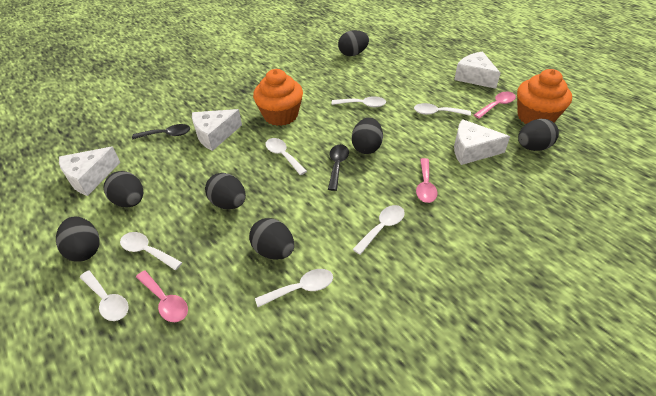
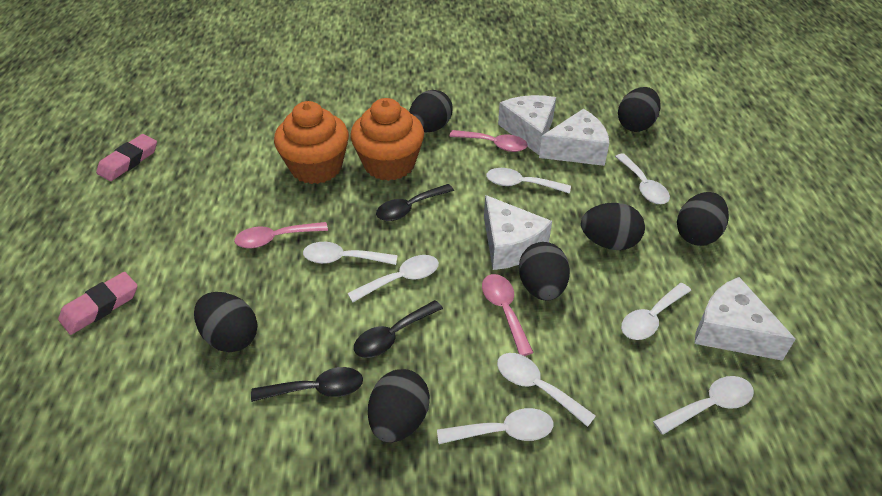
black spoon: 2 -> 3
pink eraser: 0 -> 2
white spoon: 7 -> 8

